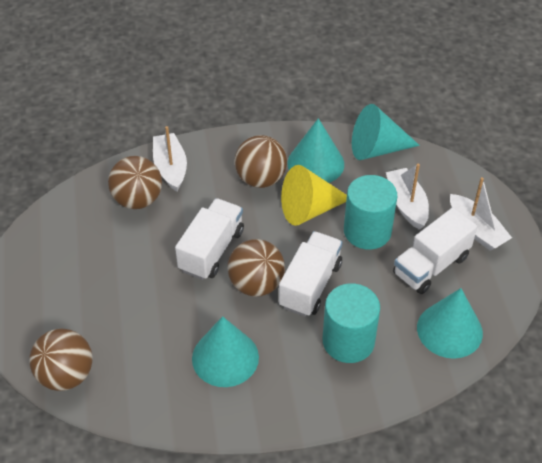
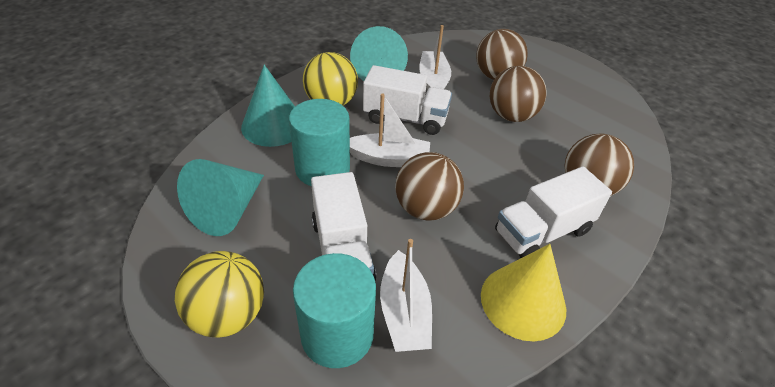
turquoise cone: 4 -> 3
yellow ball: 0 -> 2

